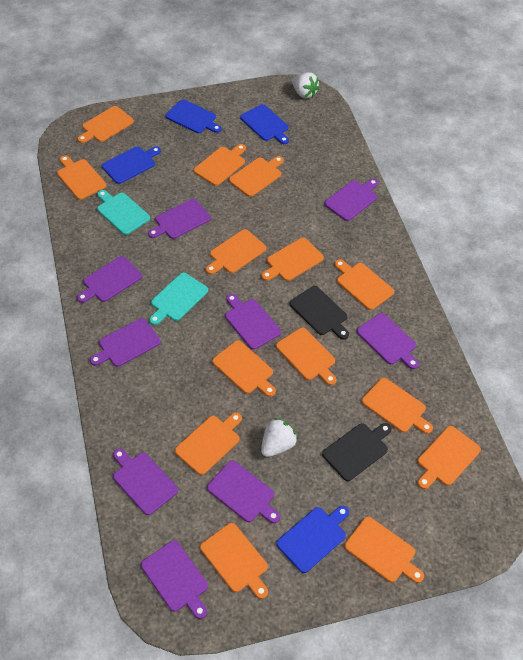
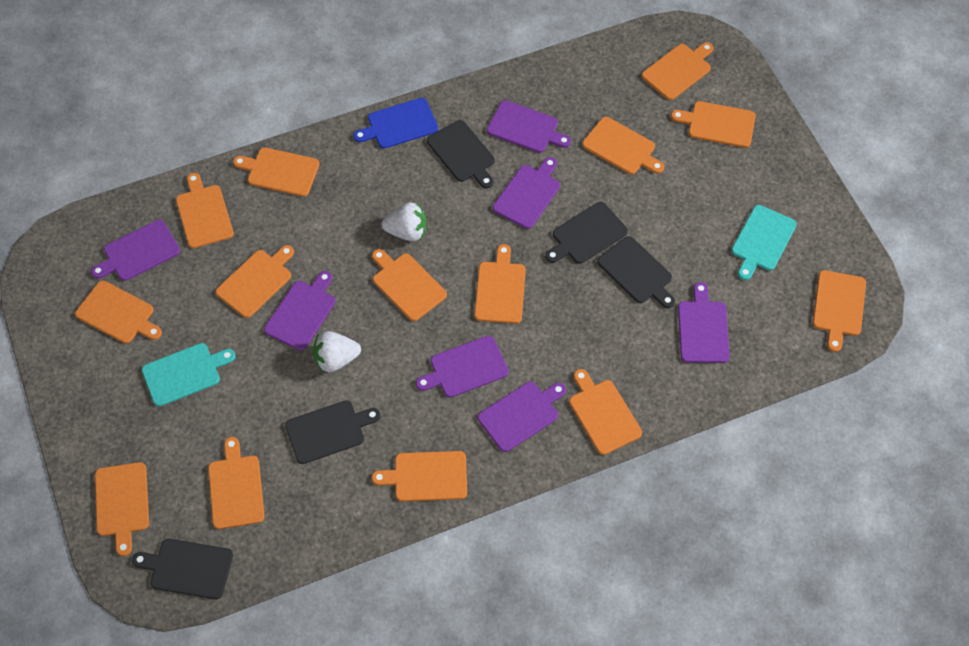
black cutting board: 2 -> 5
blue cutting board: 4 -> 1
purple cutting board: 9 -> 7

